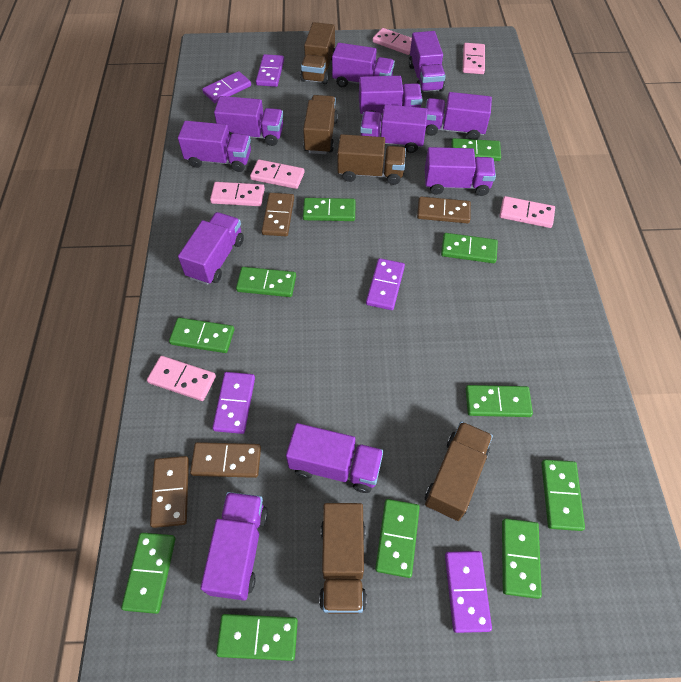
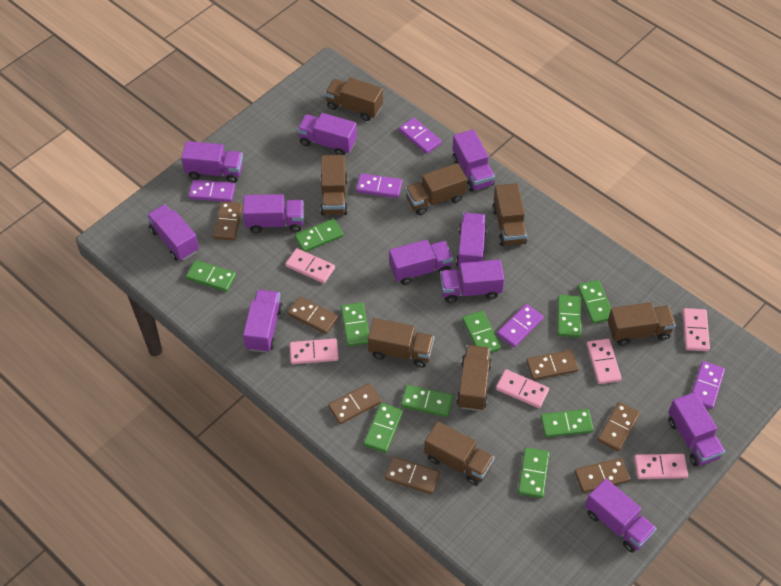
brown domino: 4 -> 7
brown truck: 5 -> 8
green domino: 11 -> 10

